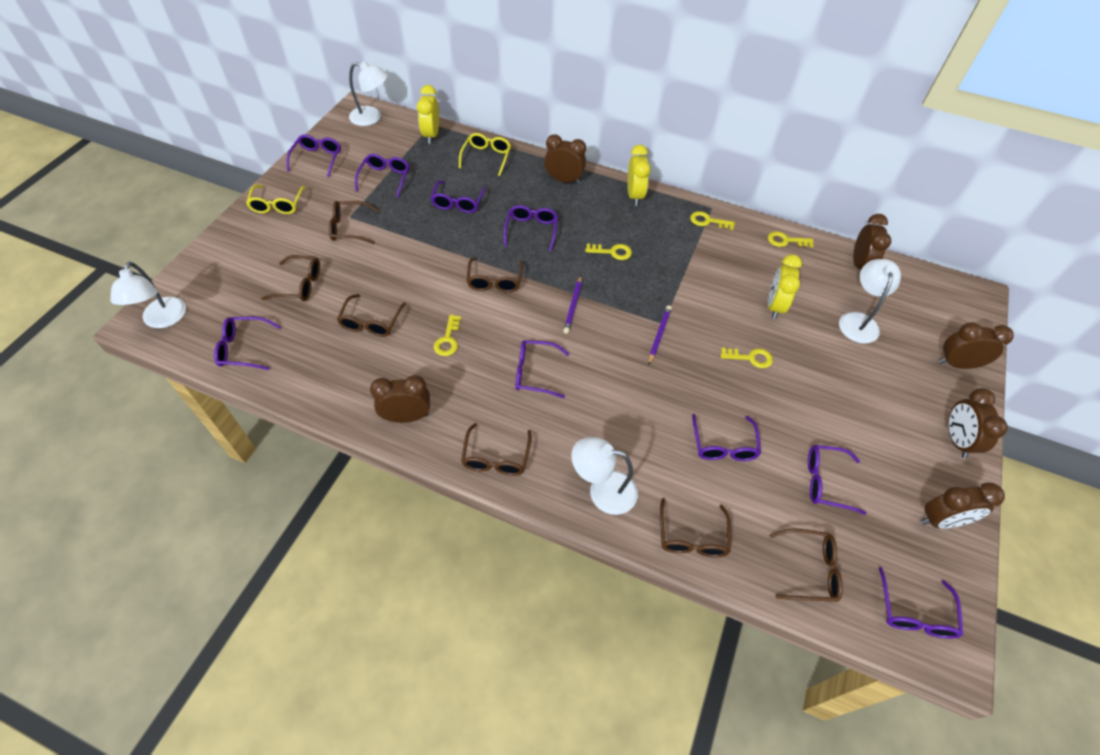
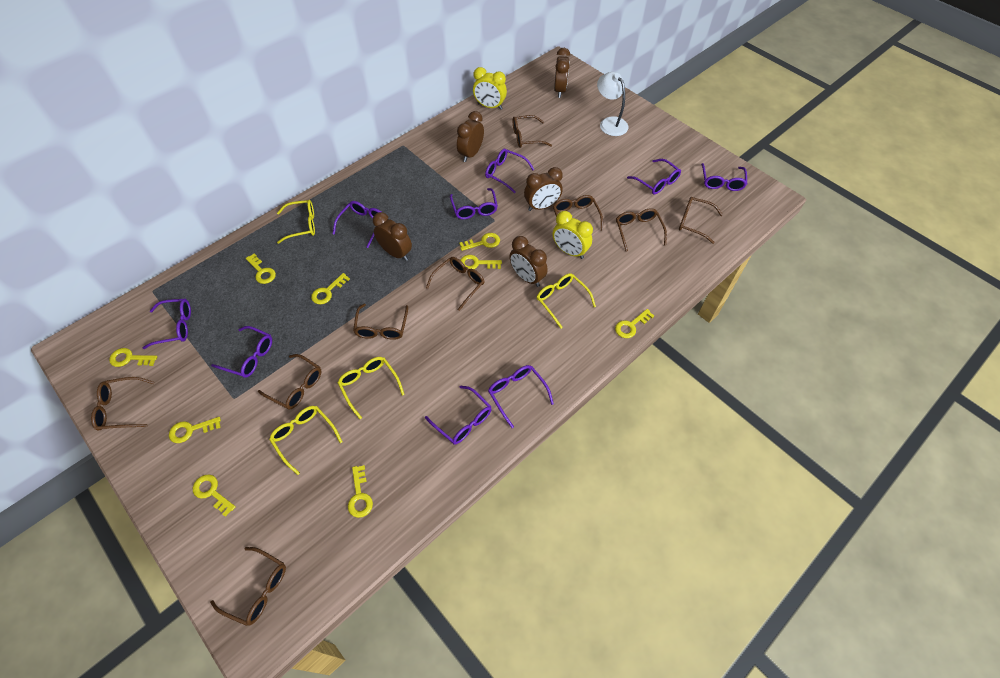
brown clock: 6 -> 5
brown glasses: 7 -> 9
purple pencil: 2 -> 0
white lamp: 4 -> 1
yellow clock: 3 -> 2
yellow glasses: 2 -> 4
yellow key: 5 -> 9

